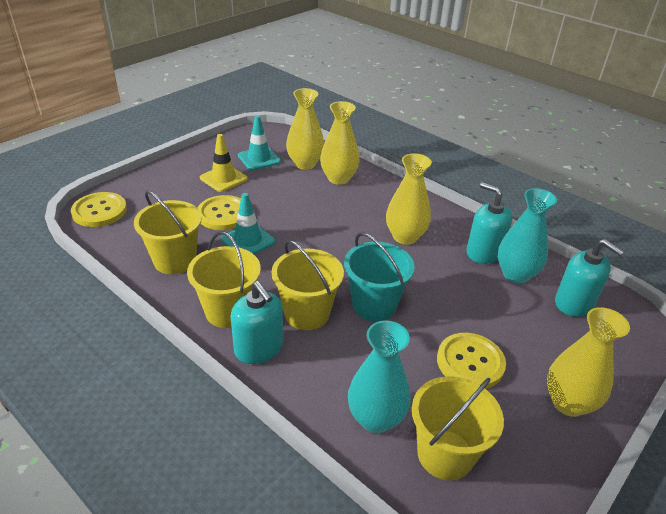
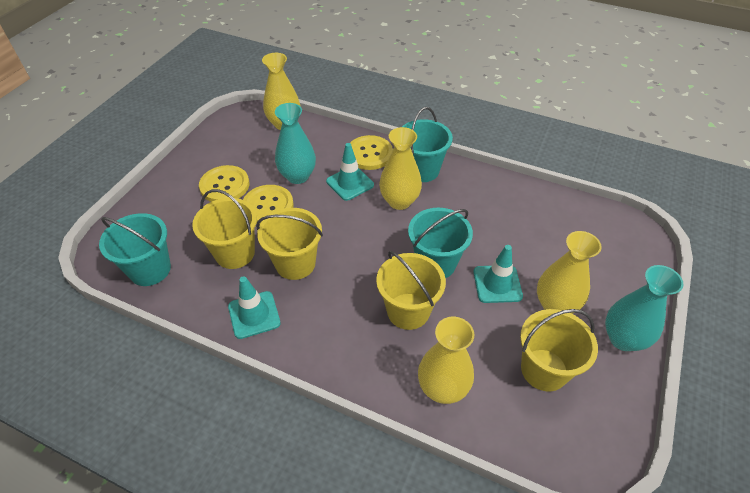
turquoise bucket: 1 -> 3
turquoise soap dispenser: 3 -> 0
turquoise traffic cone: 2 -> 3
yellow traffic cone: 1 -> 0

